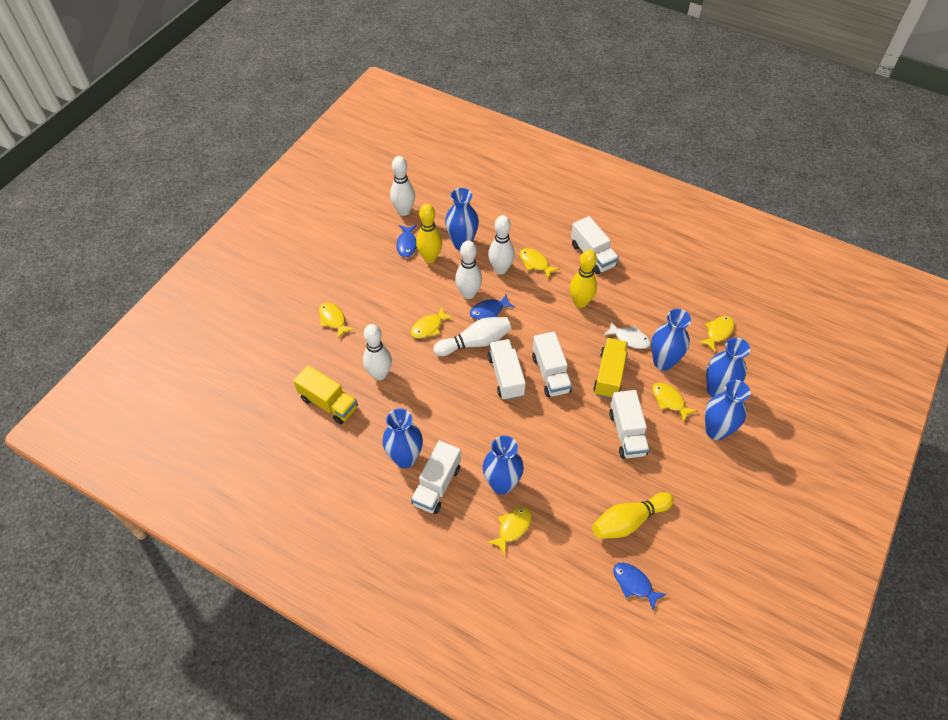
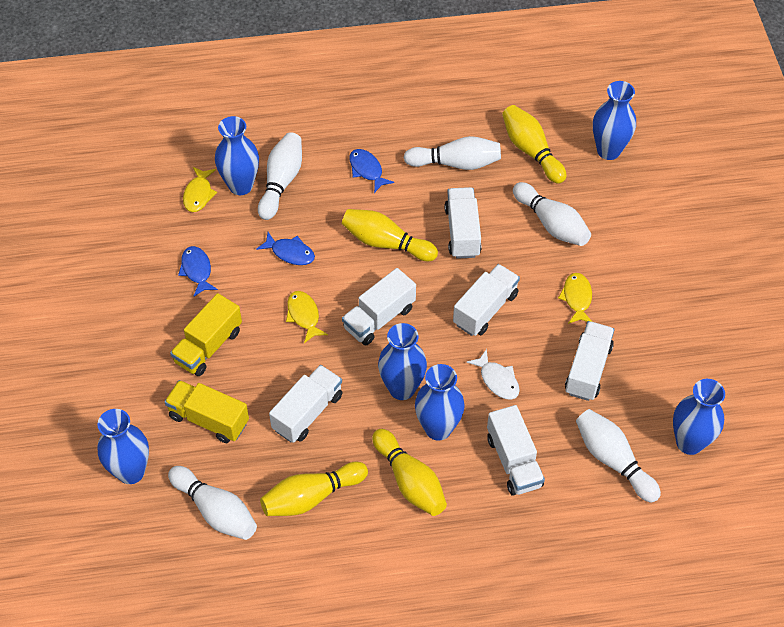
white truck: 5 -> 6
yellow bowling pin: 3 -> 4
yellow fish: 6 -> 3

